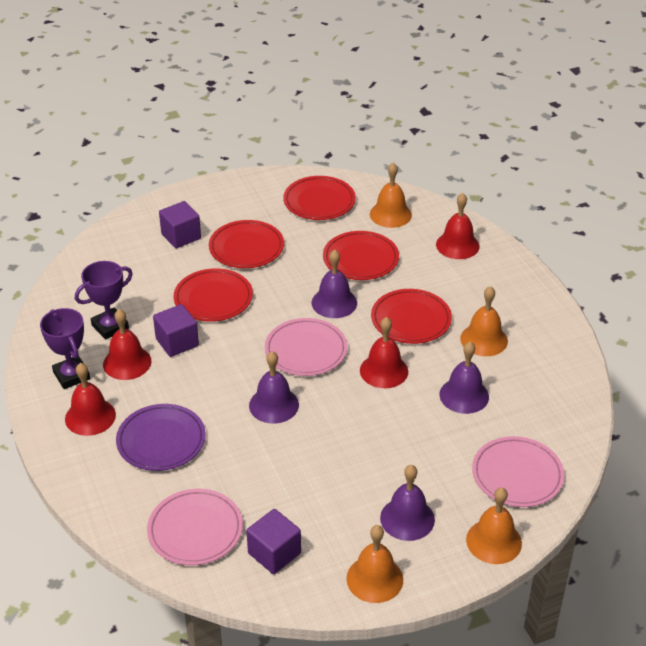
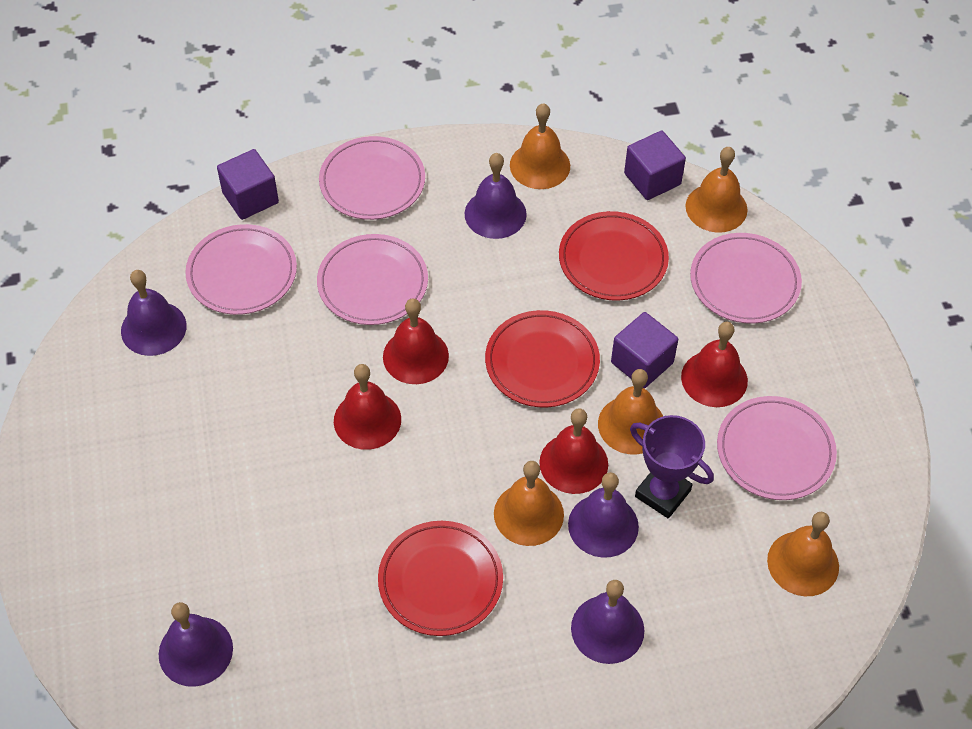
orange bell: 4 -> 5
pink plate: 3 -> 5
purple bell: 4 -> 5
purple plate: 1 -> 0
purple trophy: 2 -> 1
red plate: 5 -> 3

